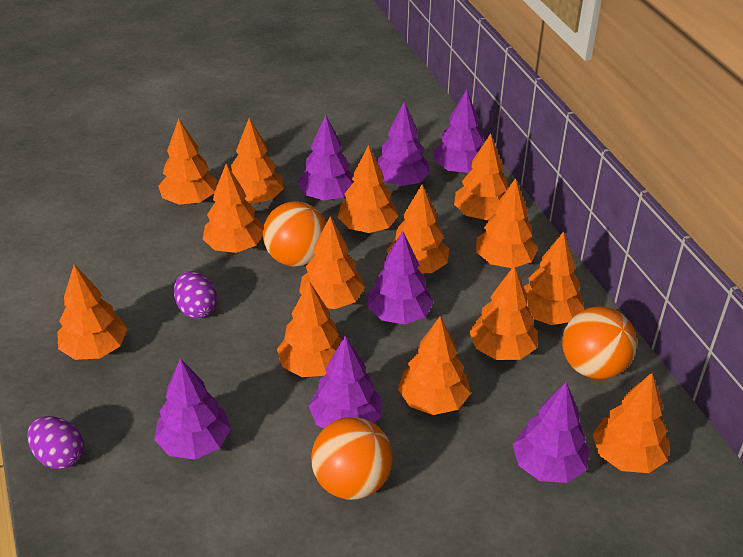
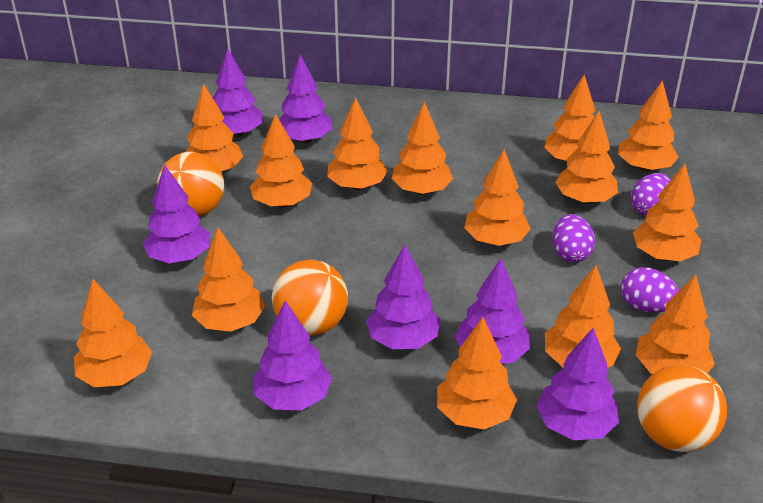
purple egg: 2 -> 3

